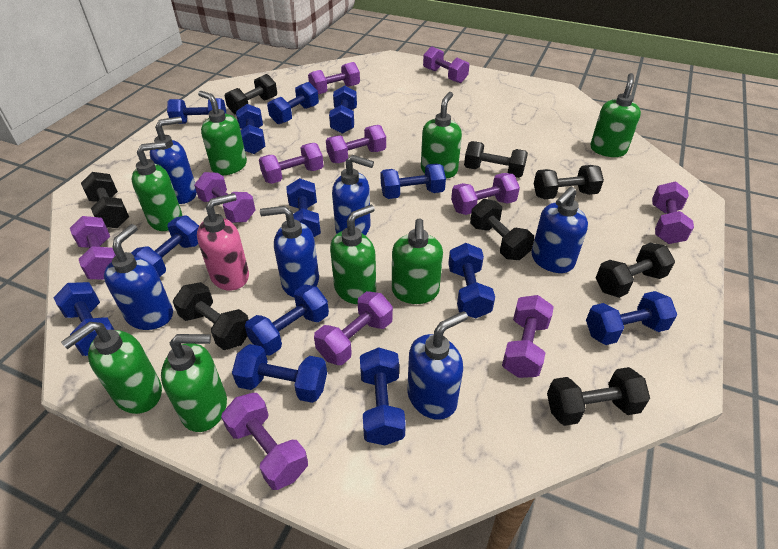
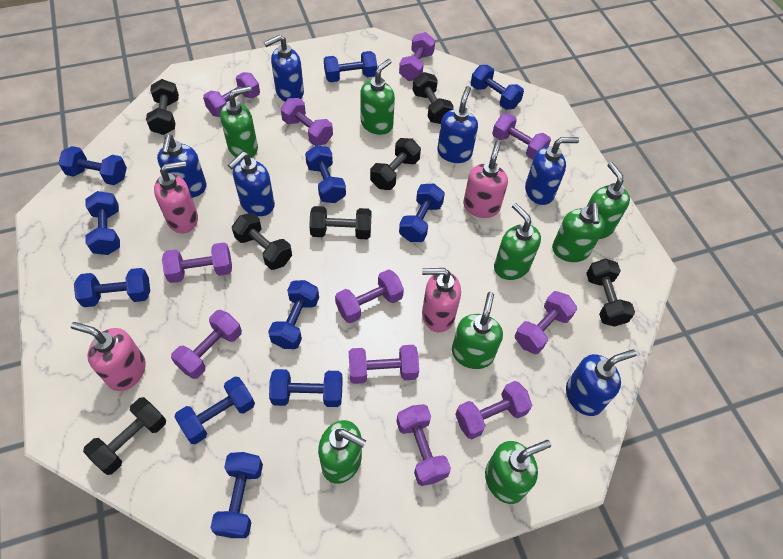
black dumbbell: 8 -> 7
blue dumbbell: 13 -> 11
pink soap dispenser: 1 -> 4

